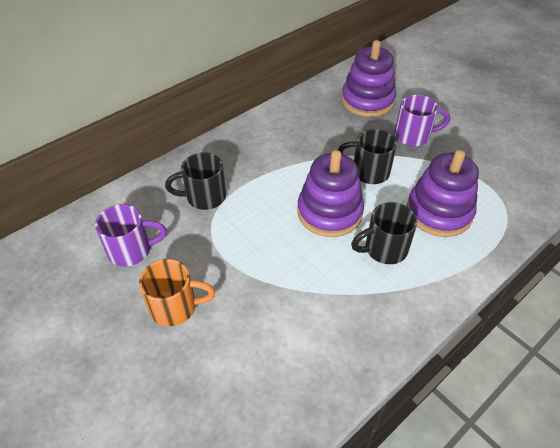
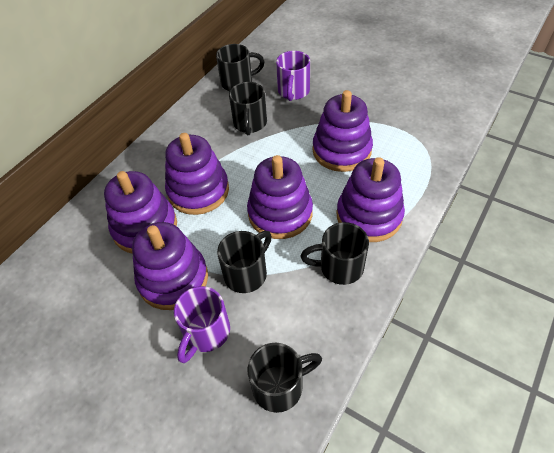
black mug: 3 -> 5
orange mug: 1 -> 0
purple stacking toy: 3 -> 6

